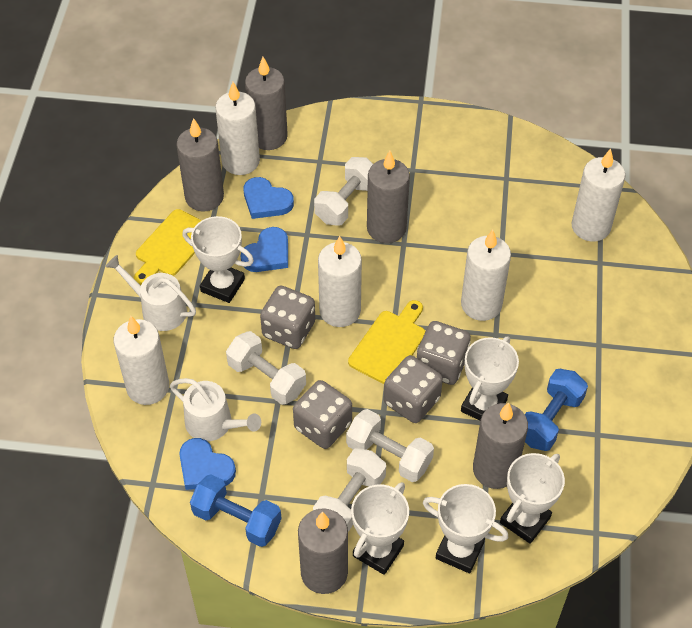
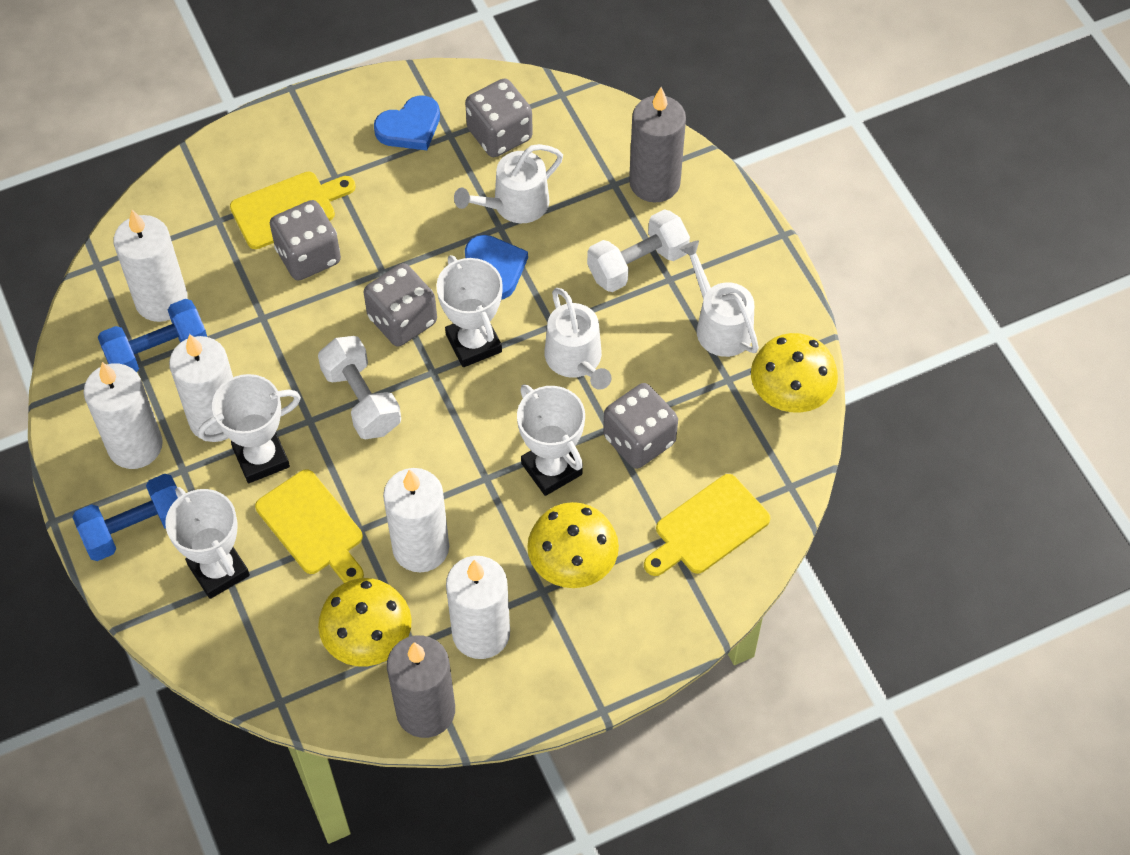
blue heart: 3 -> 2
grey candle: 5 -> 2
white dumbbell: 4 -> 2
white trophy: 5 -> 4
white watering can: 2 -> 3
yellow cutting board: 2 -> 3
yellow mushroom: 0 -> 3

